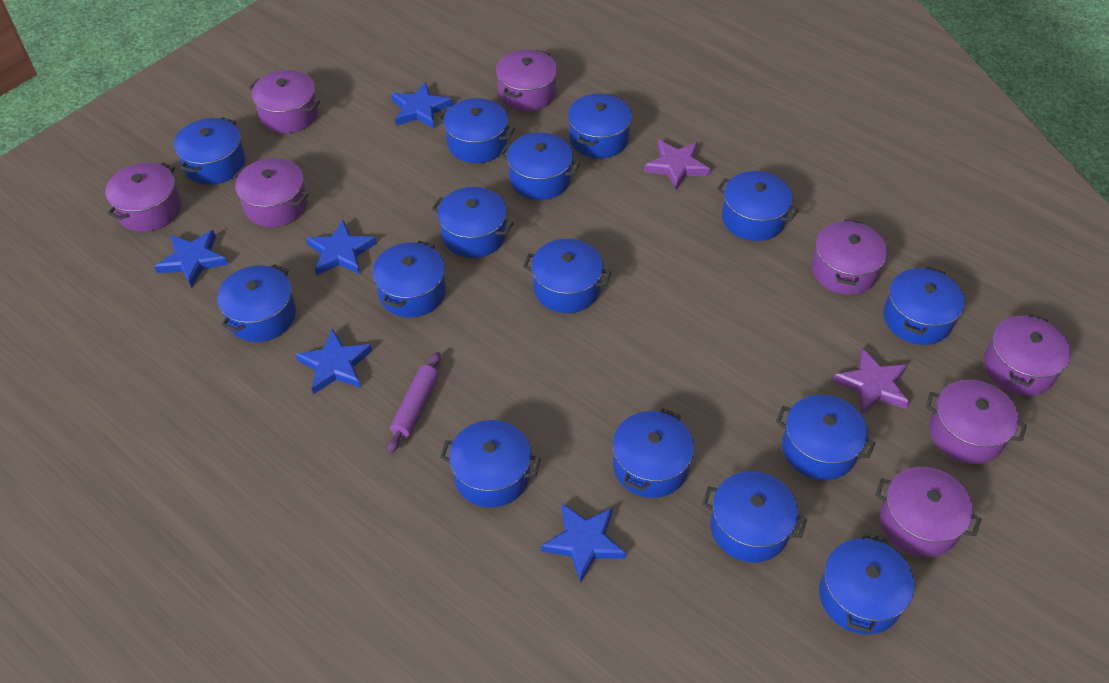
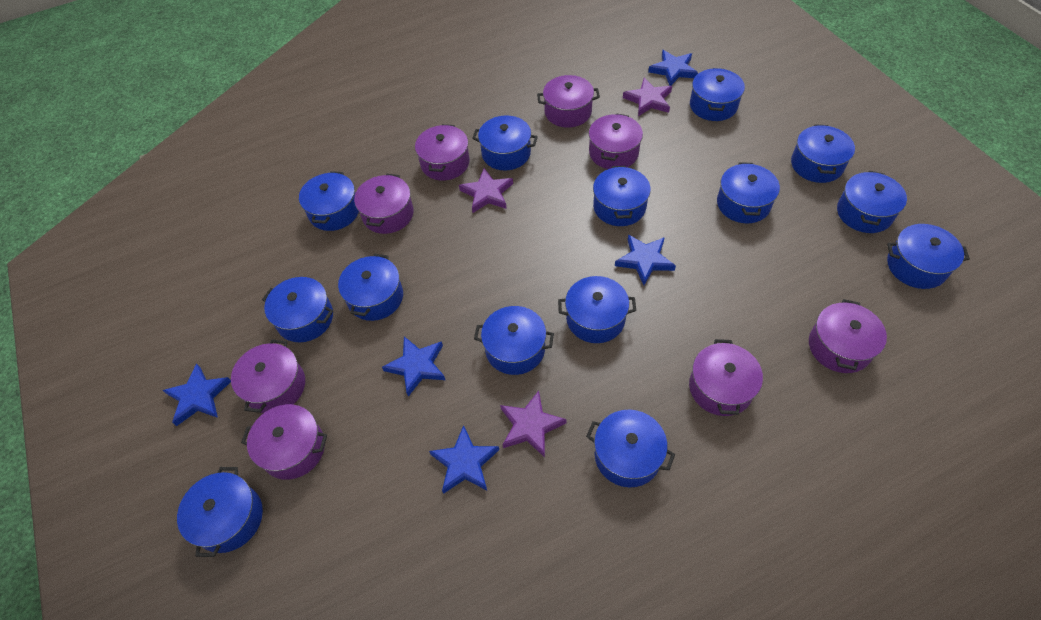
blue pot: 15 -> 14
purple rolling pin: 1 -> 0
purple star: 2 -> 3

